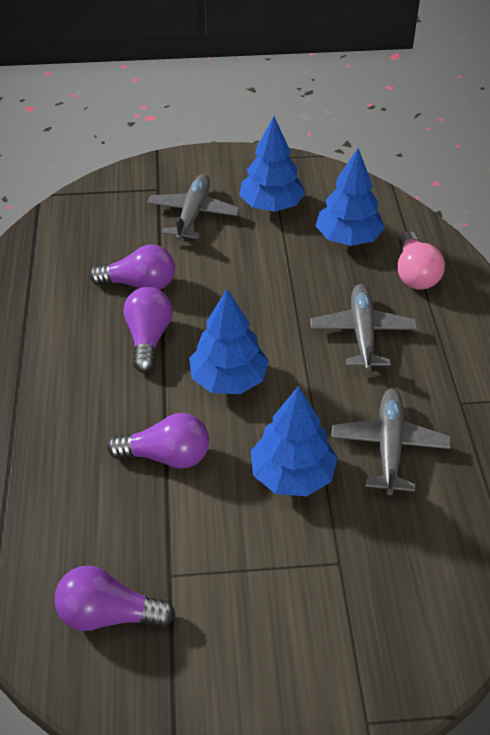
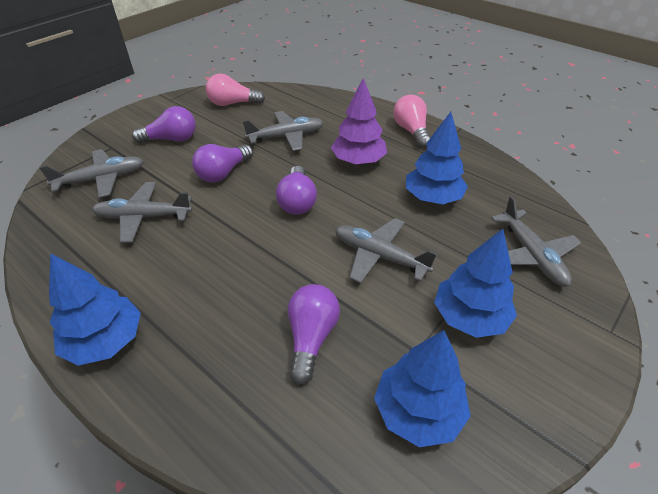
grey plane: 3 -> 5
pink light bulb: 1 -> 2
purple tree: 0 -> 1

